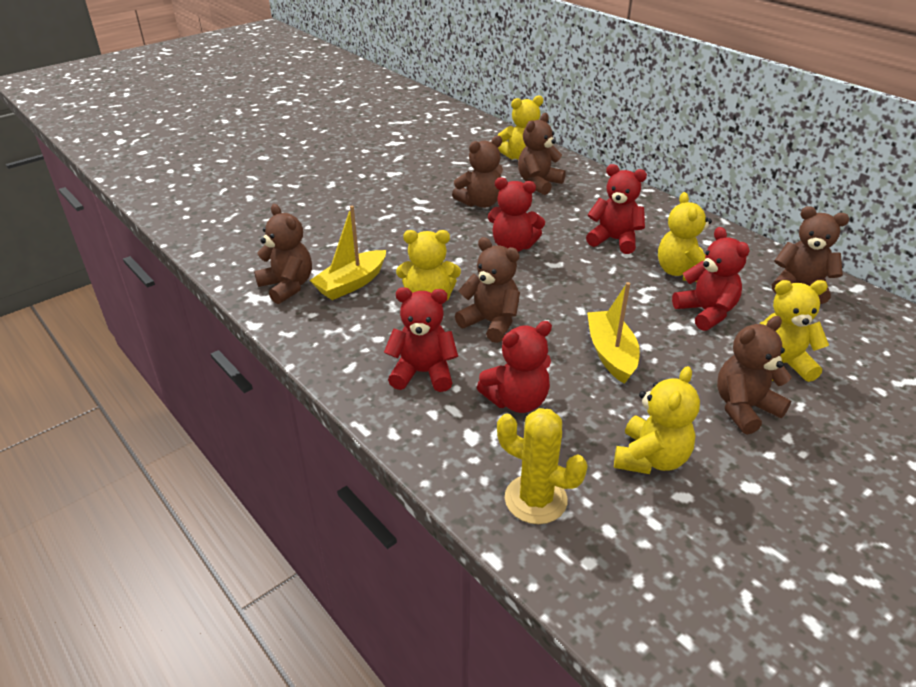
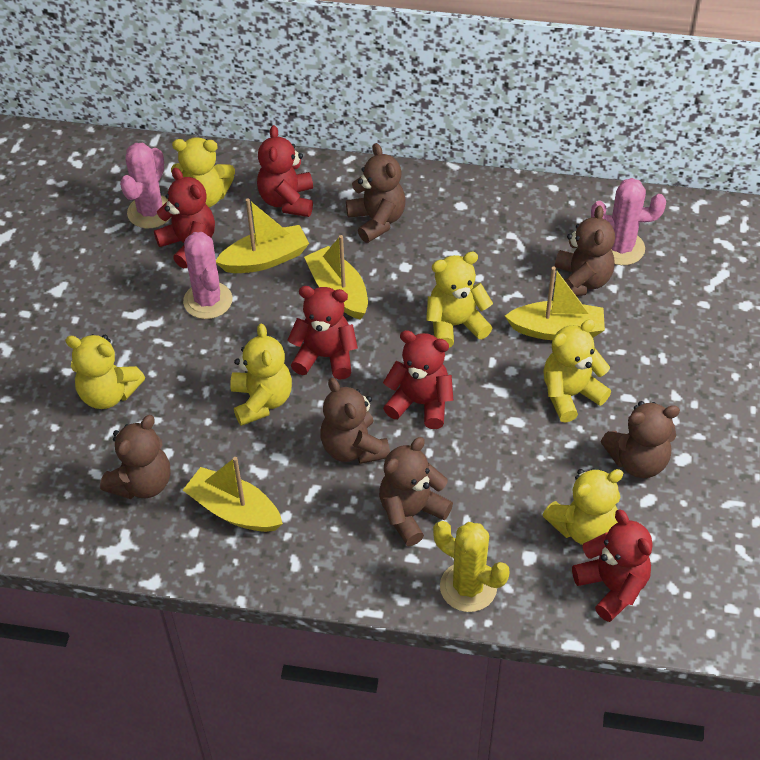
pink cactus: 0 -> 3
yellow boat: 2 -> 4
yellow teddy bear: 5 -> 6

